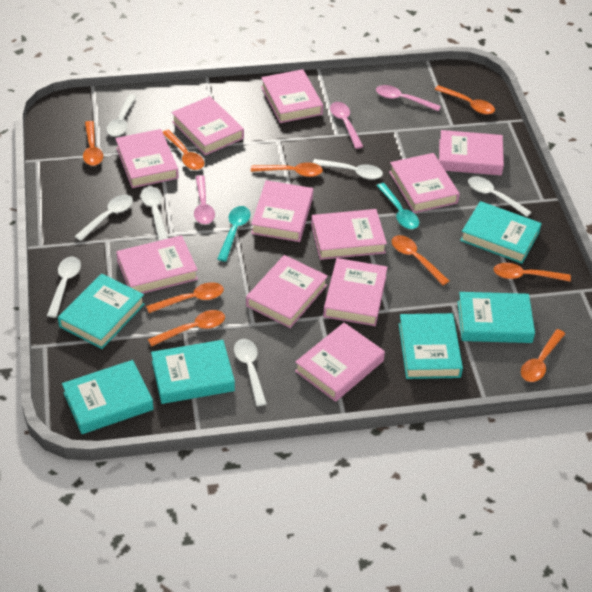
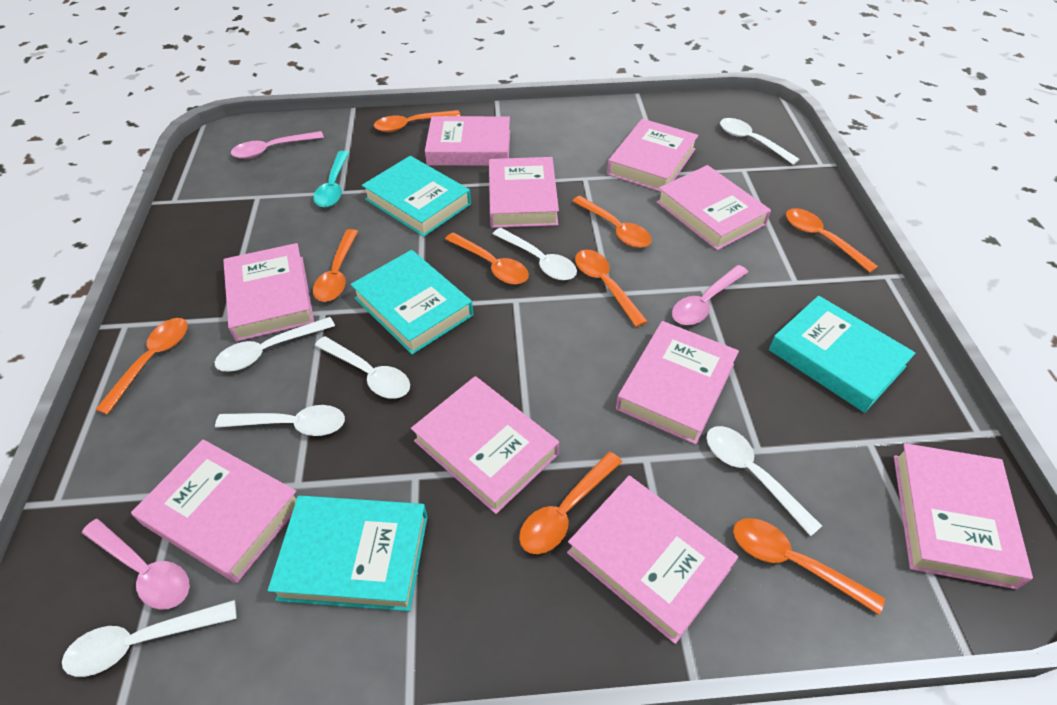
pink book: 11 -> 10
turquoise book: 6 -> 4
turquoise spoon: 2 -> 1

